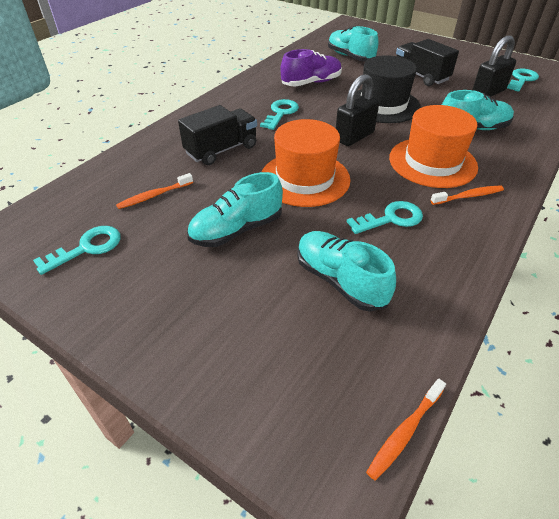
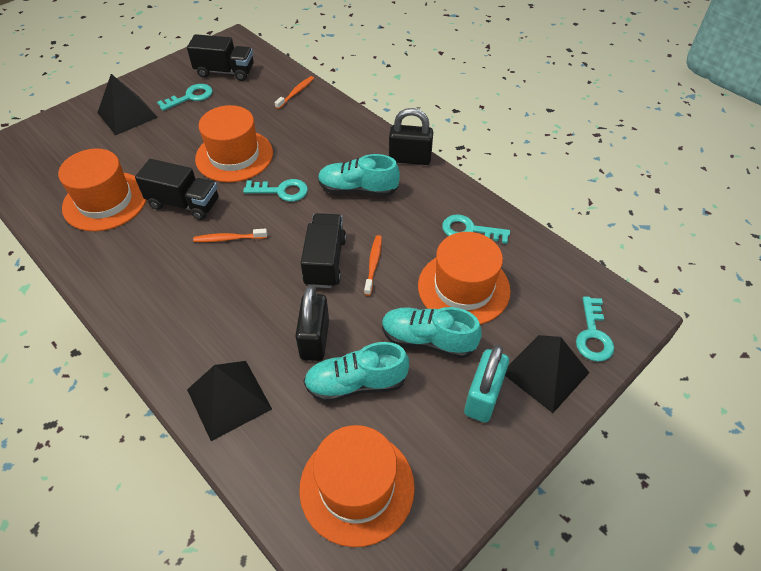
black hat: 1 -> 0
black pyramid: 0 -> 3
black truck: 2 -> 3
orange hat: 2 -> 4
purple shoe: 1 -> 0
turquoise padlock: 0 -> 1
turquoise shoe: 4 -> 3

